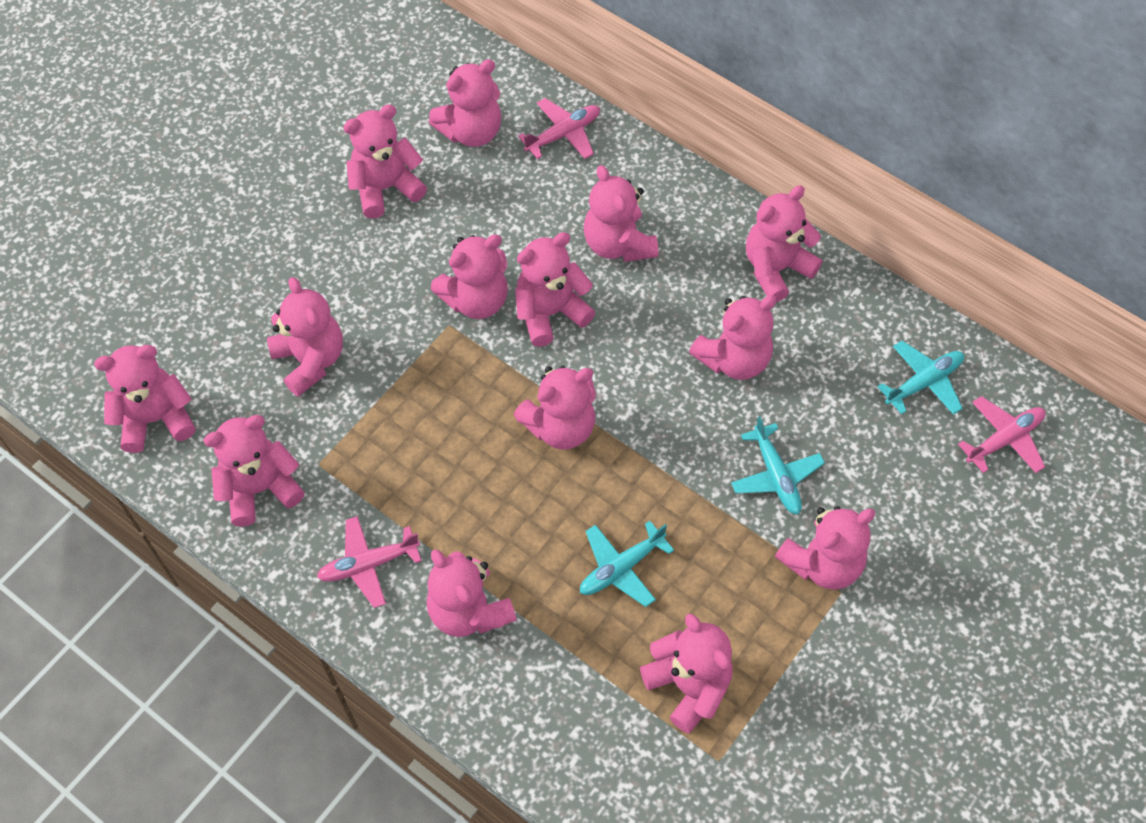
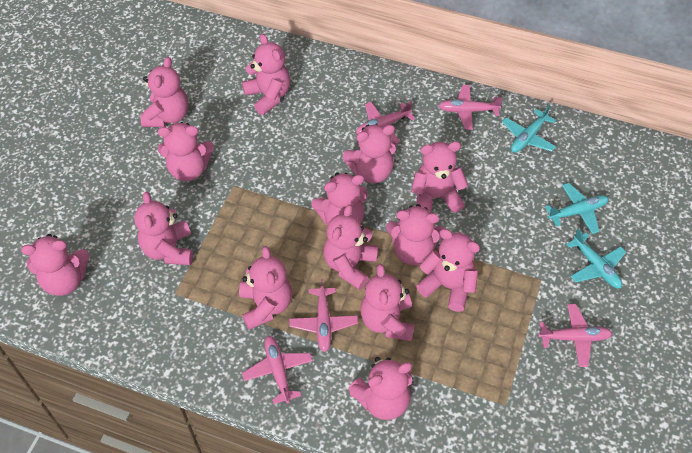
pink plane: 3 -> 5

